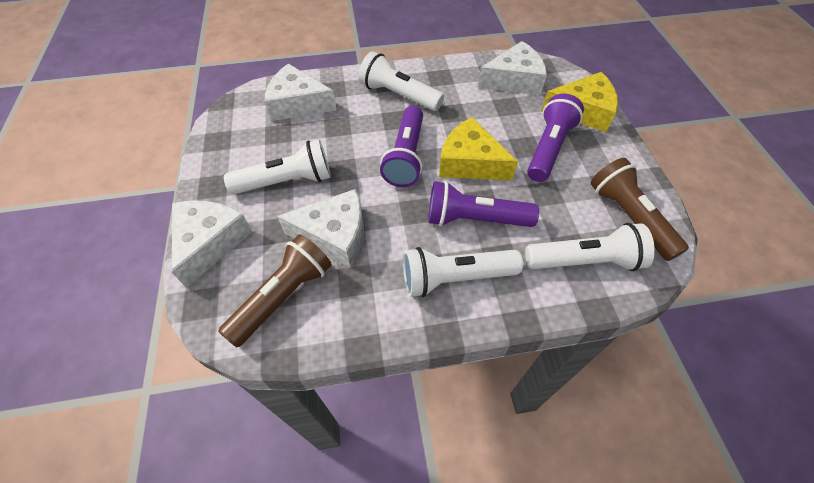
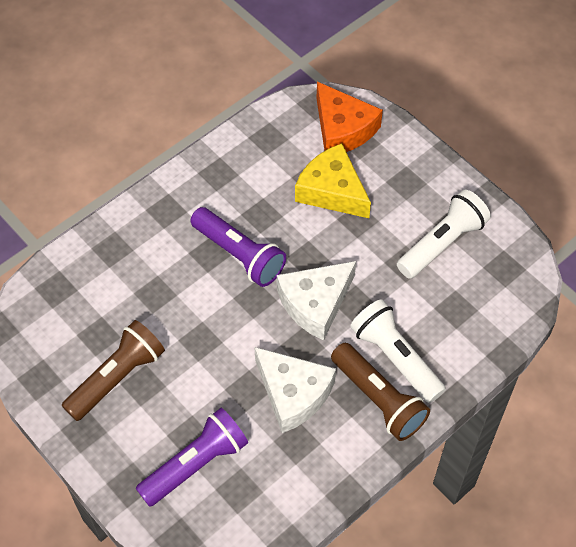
orange cheese: 0 -> 1
purple flashlight: 3 -> 2
white cheese: 4 -> 2
white flashlight: 4 -> 2
yellow cheese: 2 -> 1

